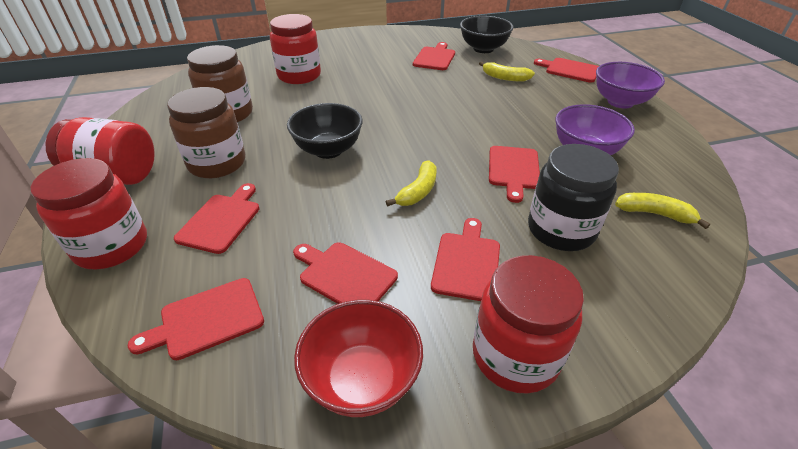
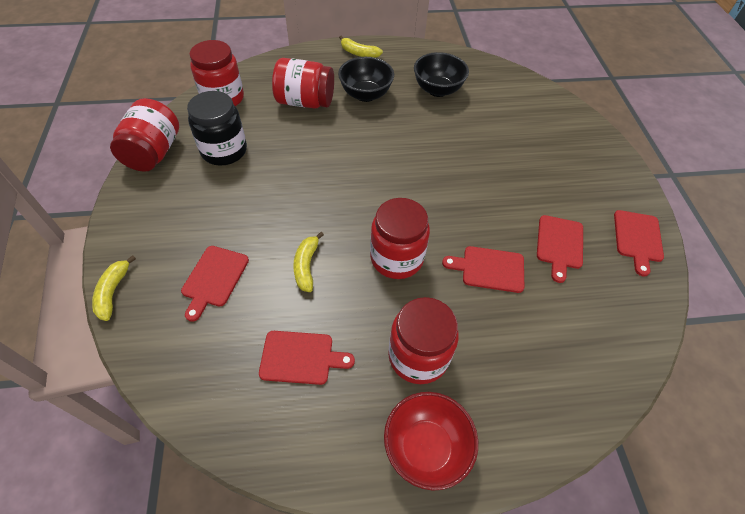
brown jar: 2 -> 0
purple bowl: 2 -> 0
red cutting board: 7 -> 5
red jar: 4 -> 5

